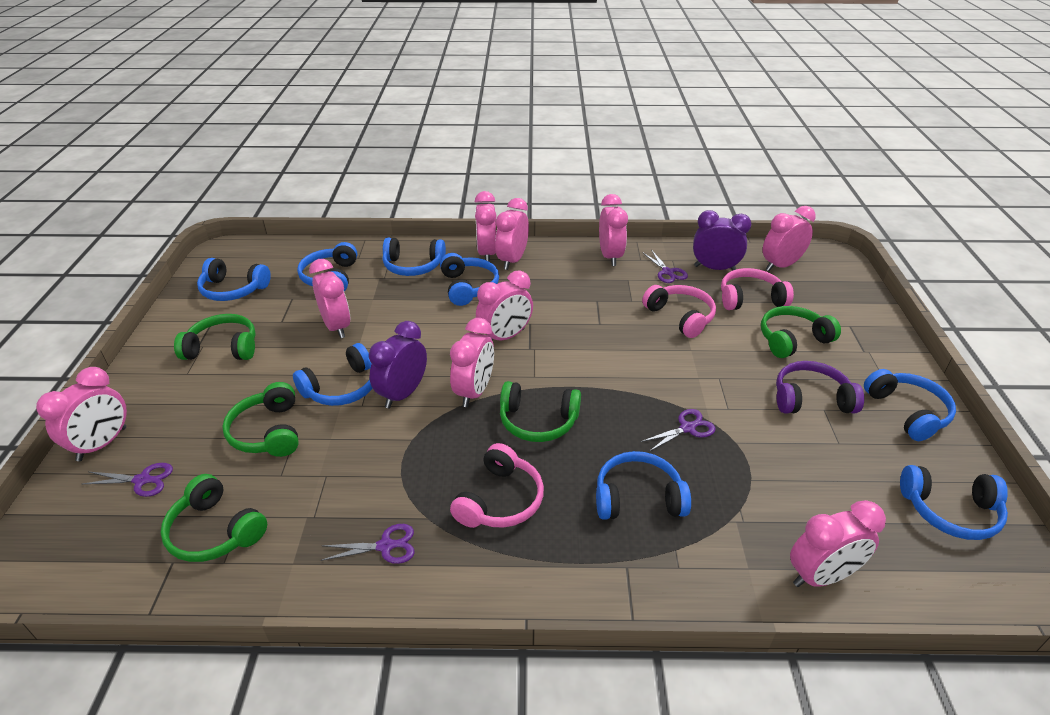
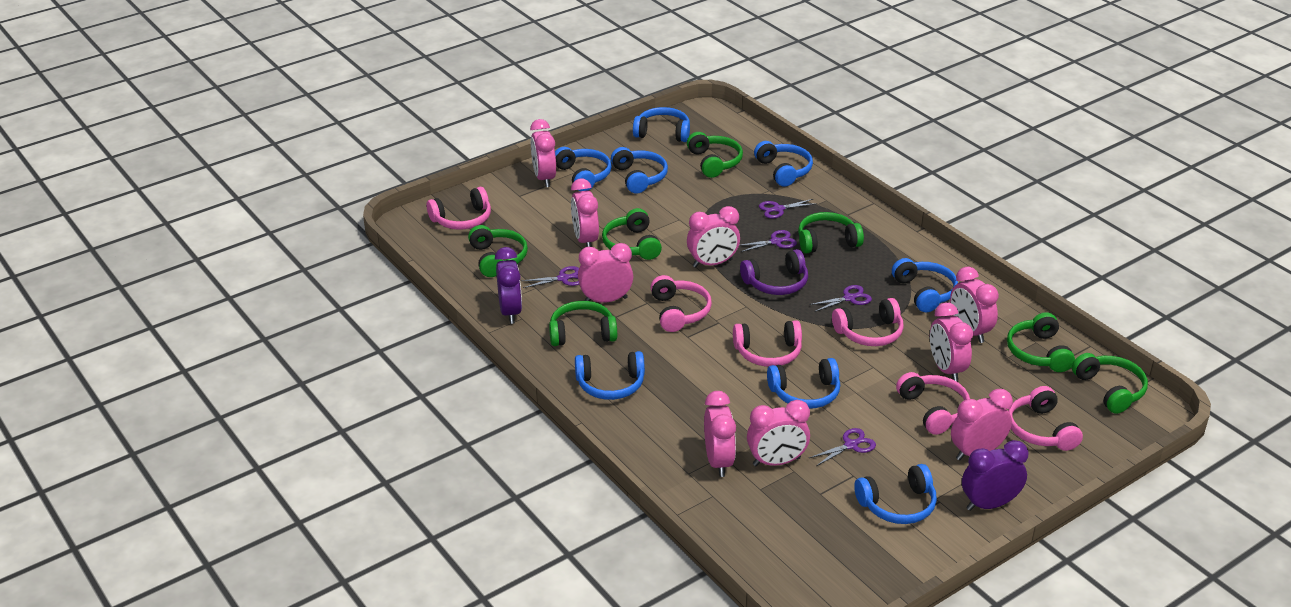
green headphones: 5 -> 7
pink headphones: 3 -> 6
purple scissors: 4 -> 5

